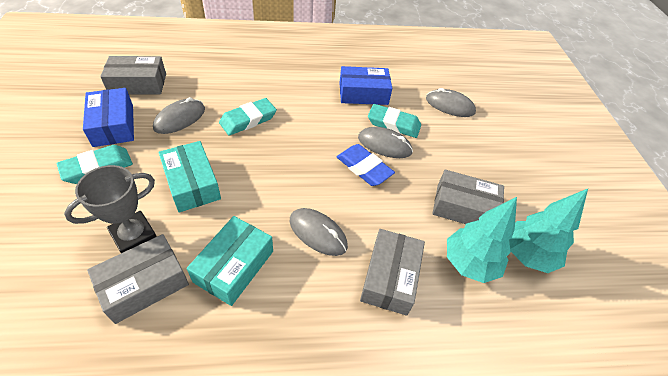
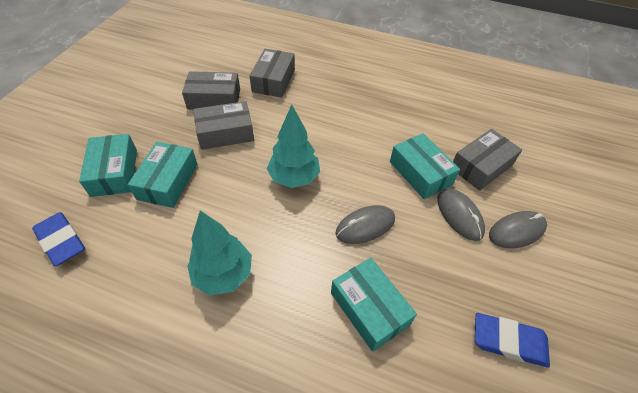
blue box: 2 -> 0
blue eraser: 1 -> 2
grey mouse: 4 -> 3
grey trophy: 1 -> 0
turquoise box: 2 -> 4
turquoise eraser: 3 -> 0

